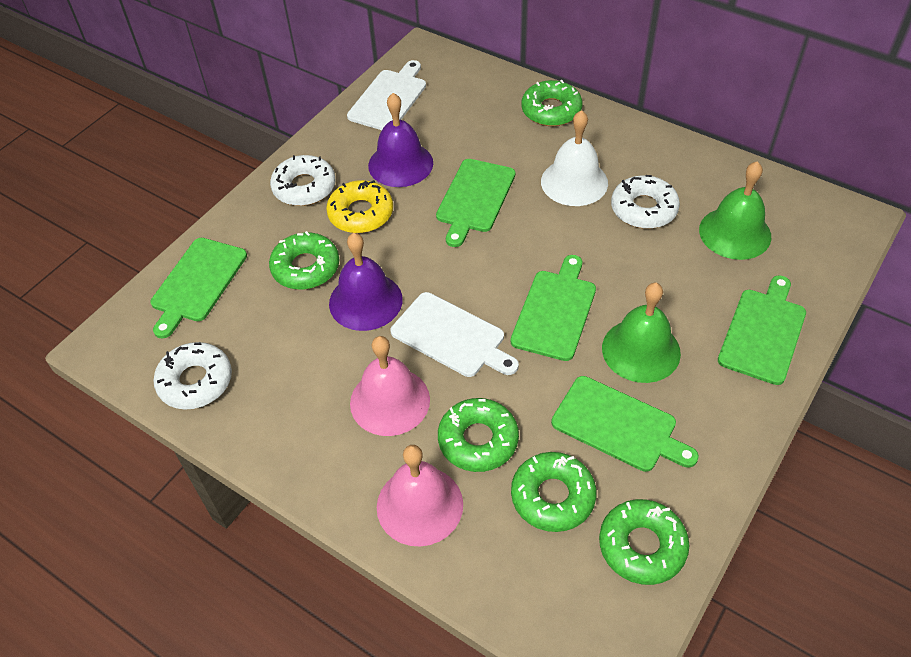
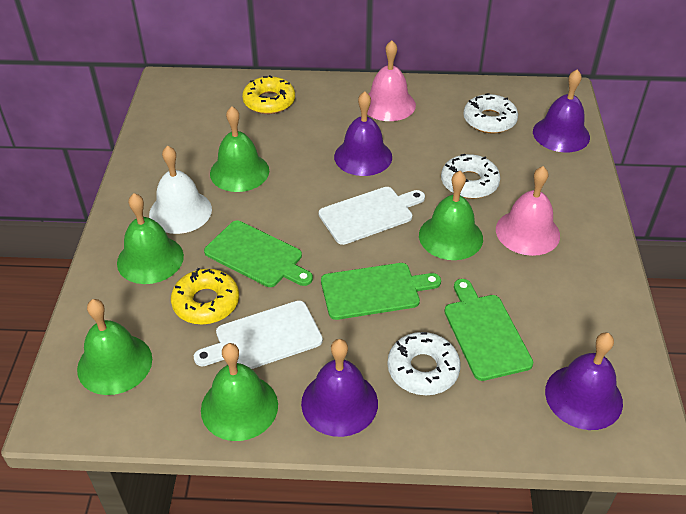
green bell: 2 -> 5
green cutting board: 5 -> 3
green donut: 5 -> 0
purple bell: 2 -> 4
yellow donut: 1 -> 2

